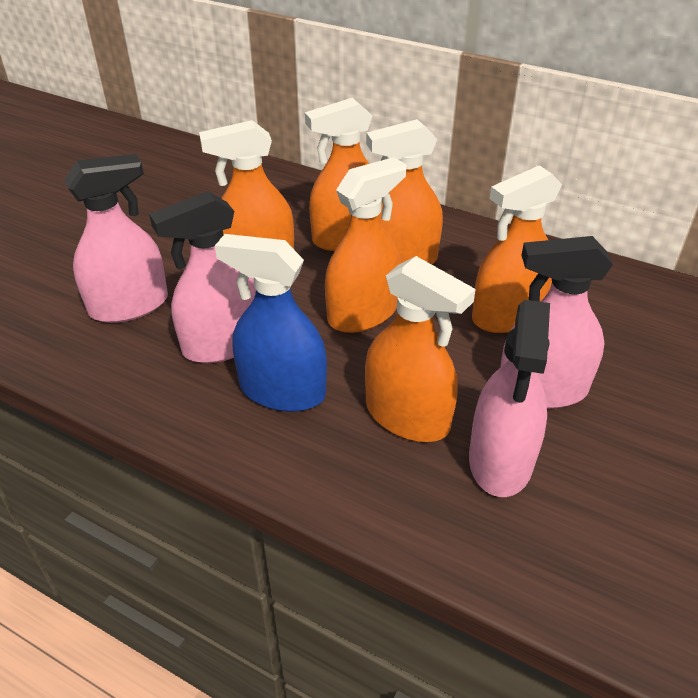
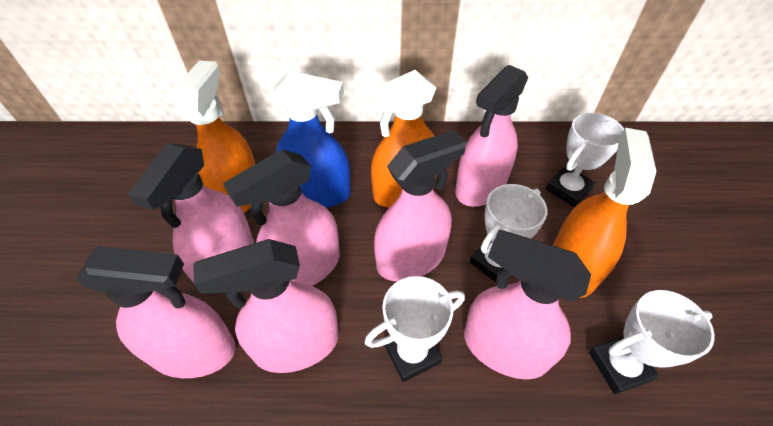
orange spray bottle: 6 -> 3
pink spray bottle: 4 -> 7
white trophy: 0 -> 4

